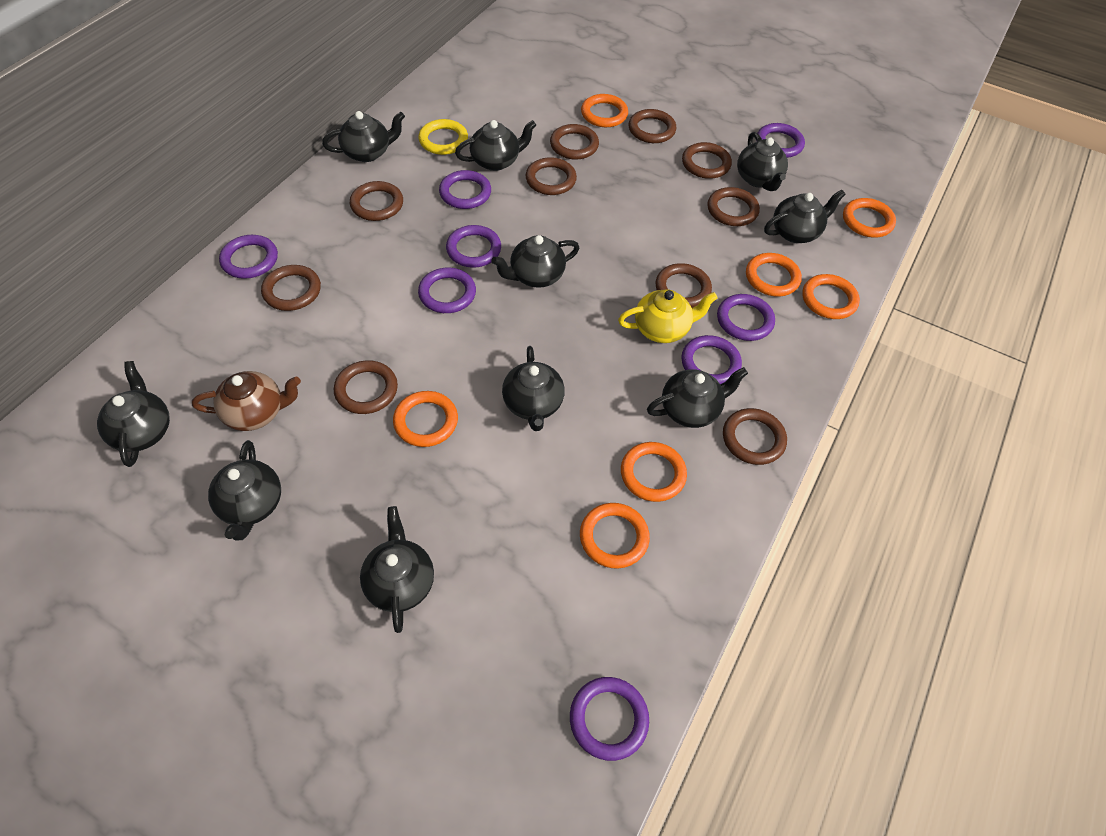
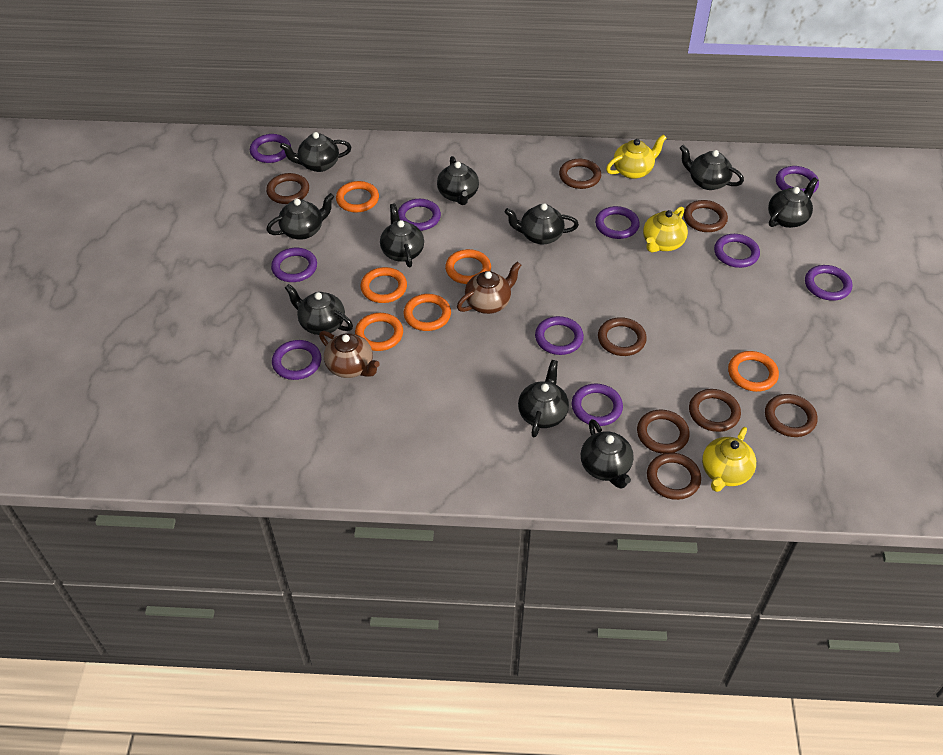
brown ring: 10 -> 8
brown teapot: 1 -> 2
orange ring: 7 -> 6
purple ring: 8 -> 10
yellow ring: 1 -> 0
yellow teapot: 1 -> 3

